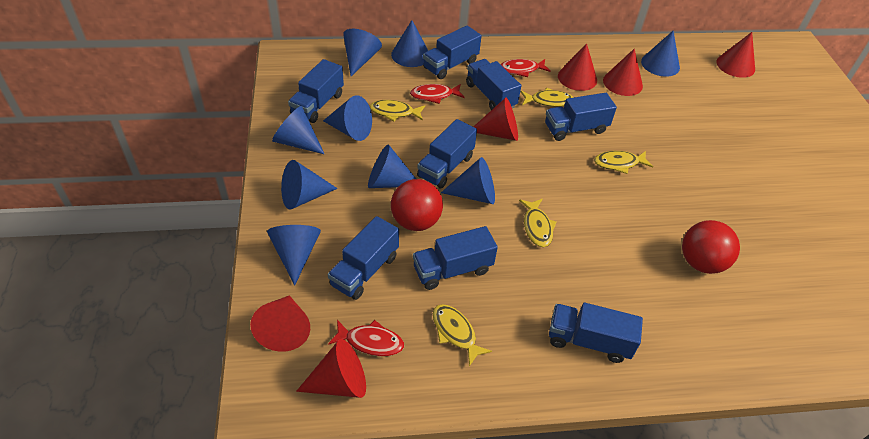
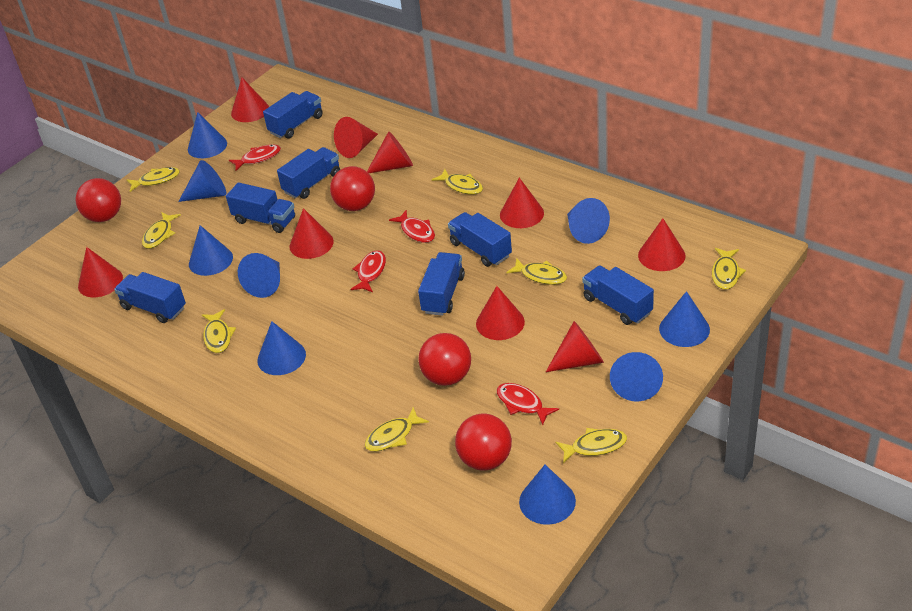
blue truck: 8 -> 7
red ball: 2 -> 4
red cone: 6 -> 9
red fish: 3 -> 4
yellow fish: 5 -> 8

